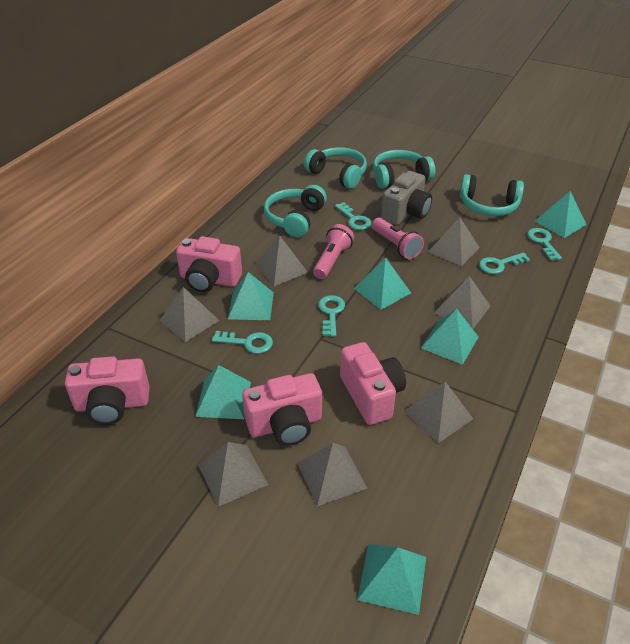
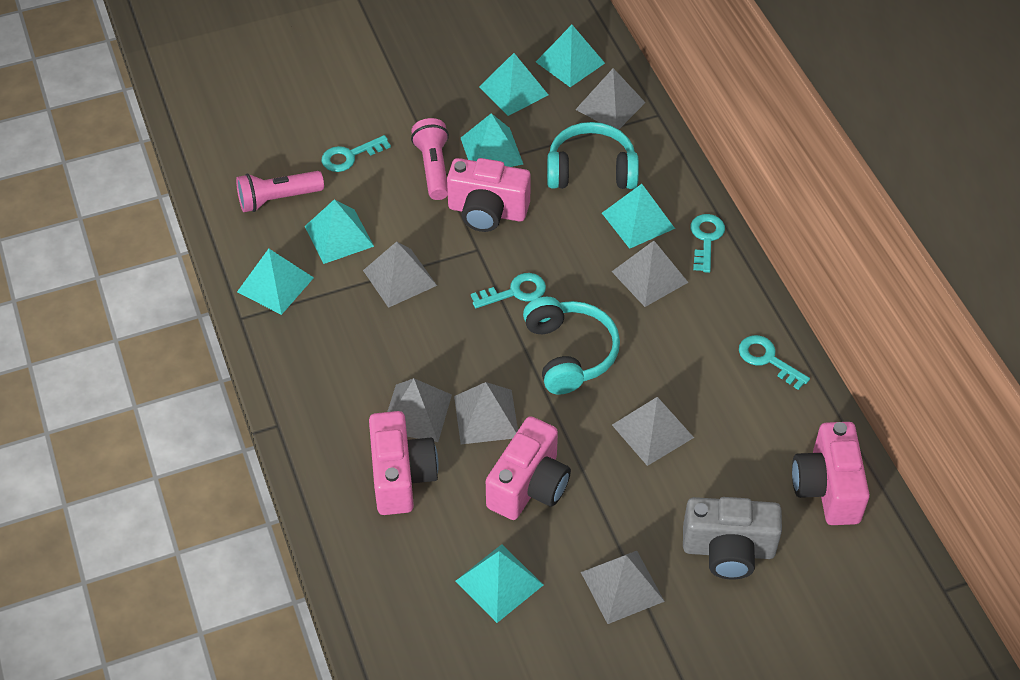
turquoise headphones: 4 -> 2
turquoise key: 5 -> 4
turquoise pyramid: 6 -> 7

